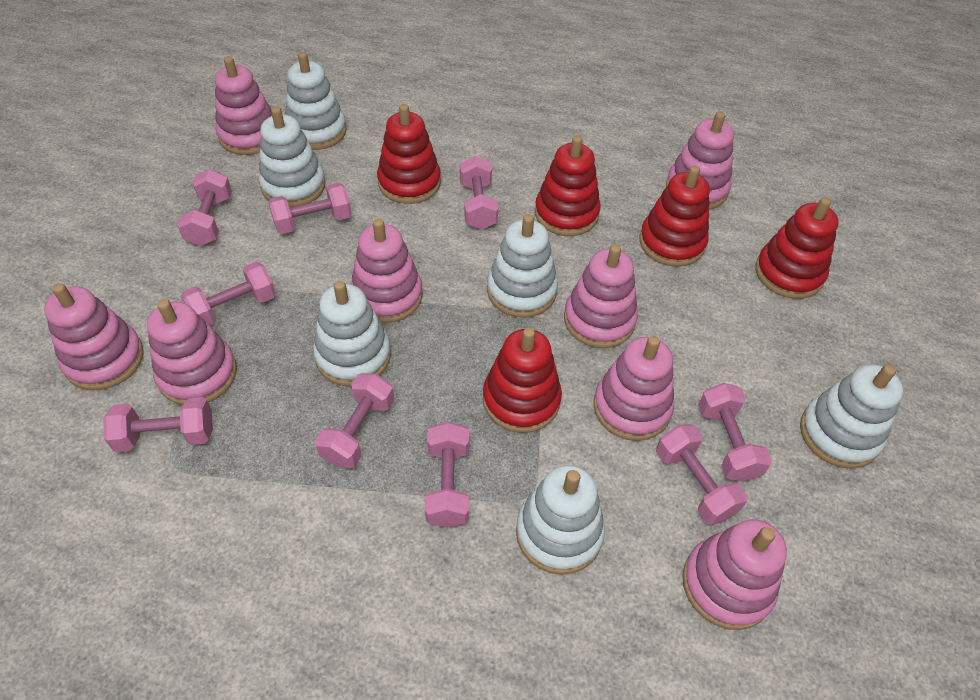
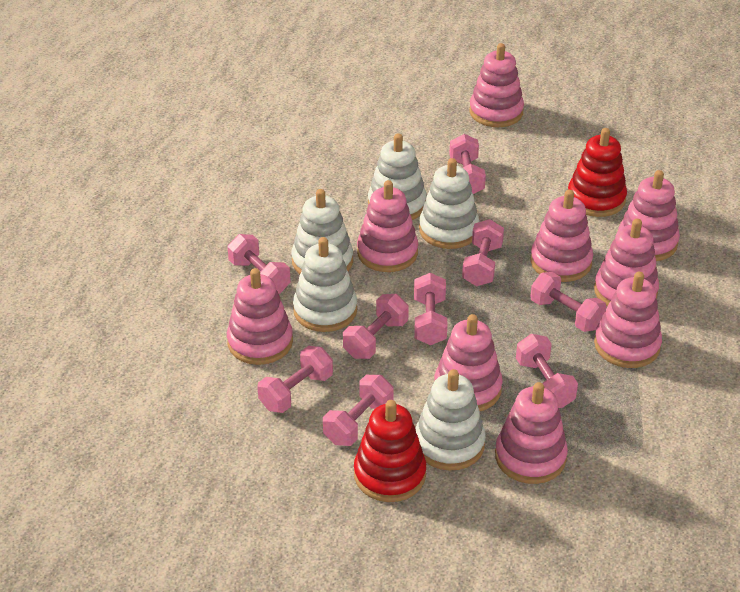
pink stacking toy: 8 -> 9
red stacking toy: 5 -> 2
white stacking toy: 6 -> 5

